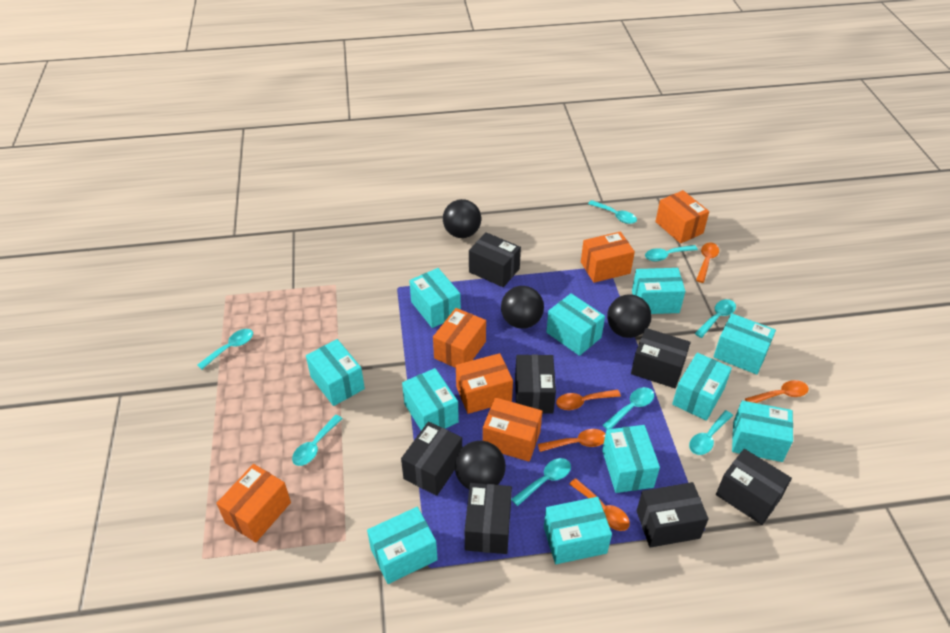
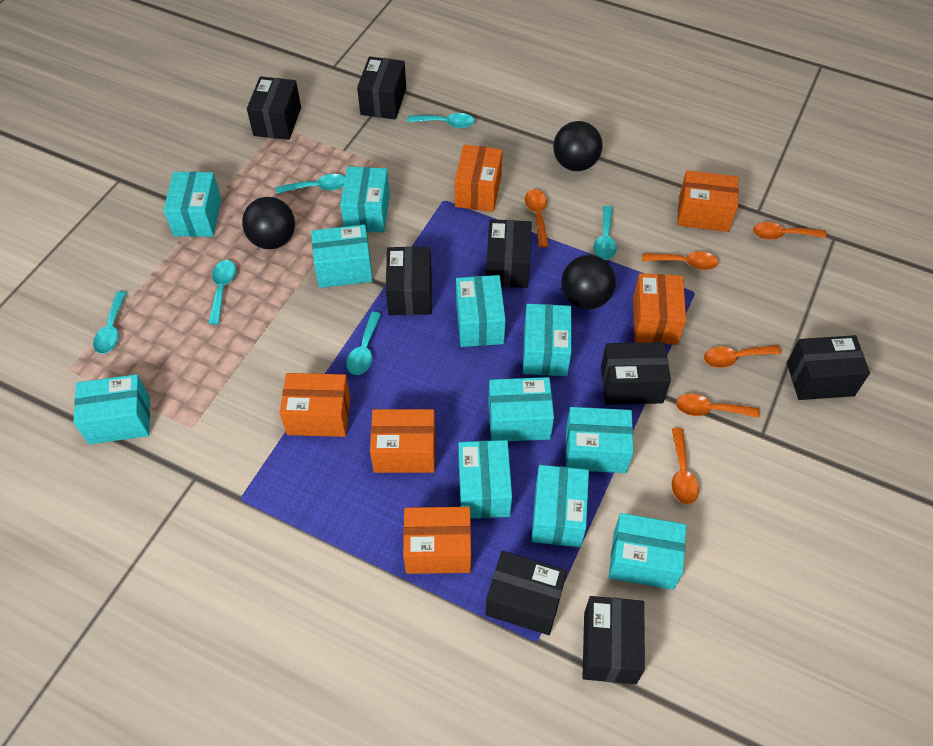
black ball: 4 -> 3
black box: 7 -> 8
orange spoon: 5 -> 6
turquoise spoon: 8 -> 6

